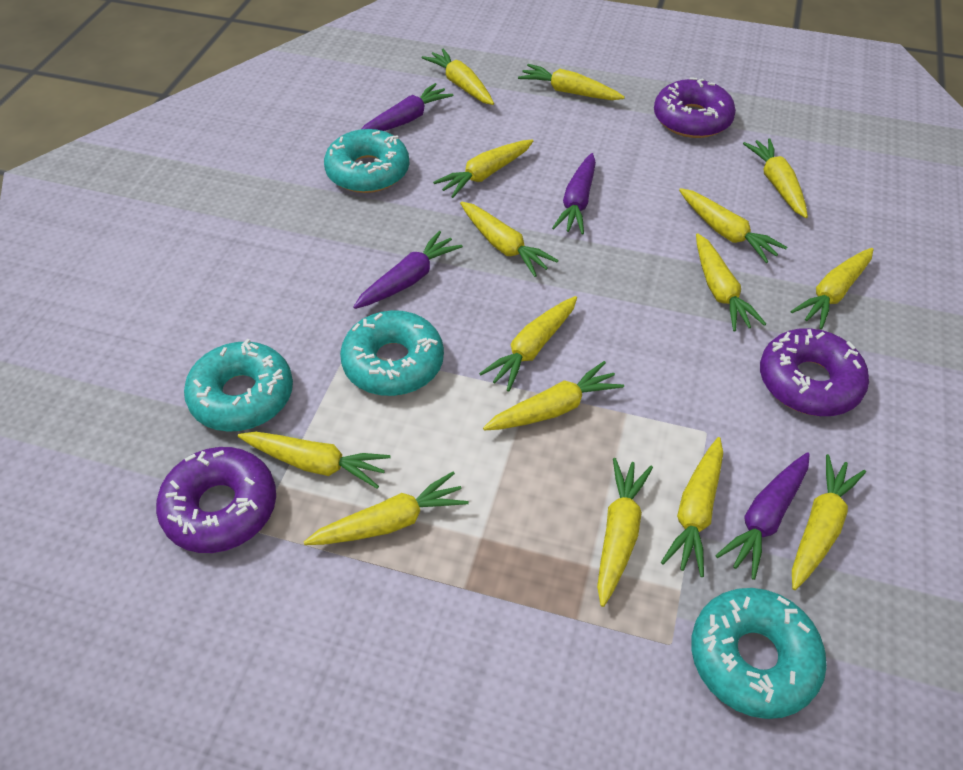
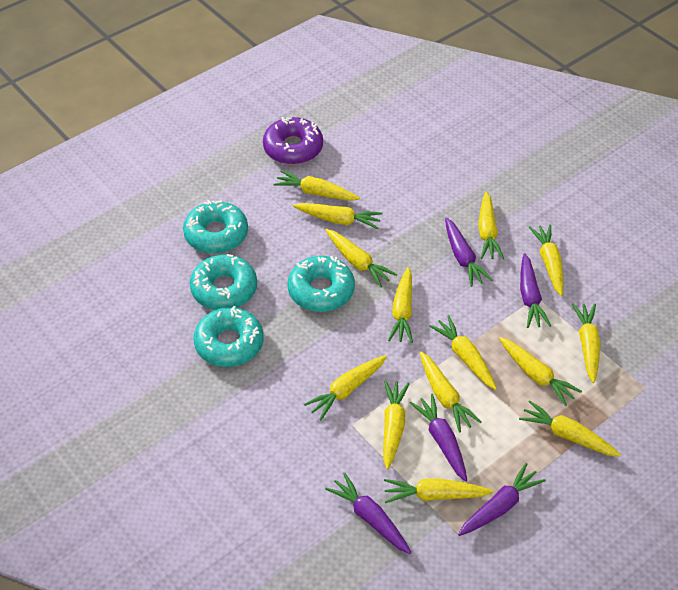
purple carrot: 4 -> 5
purple donut: 3 -> 1
yellow carrot: 15 -> 14

